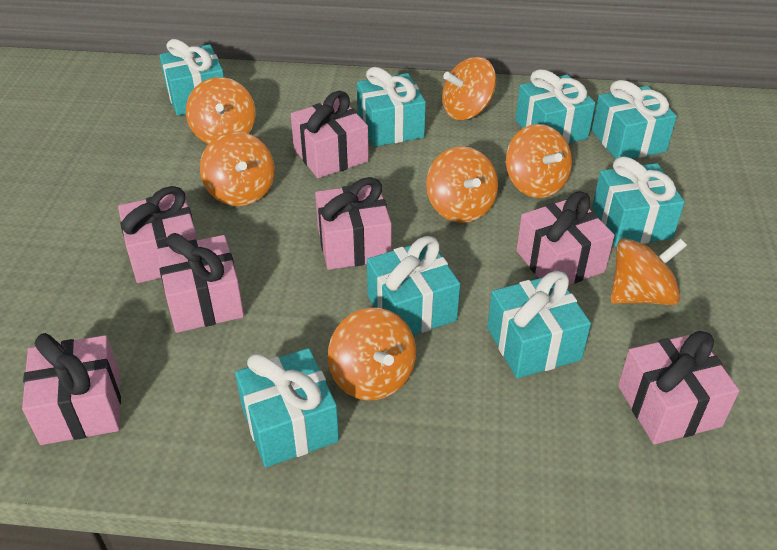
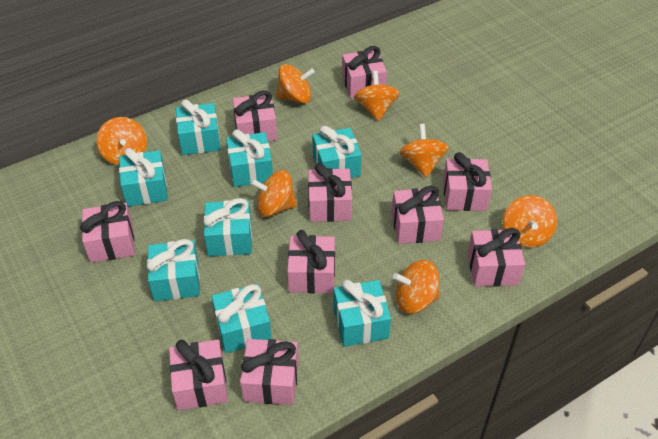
pink gift: 7 -> 10

